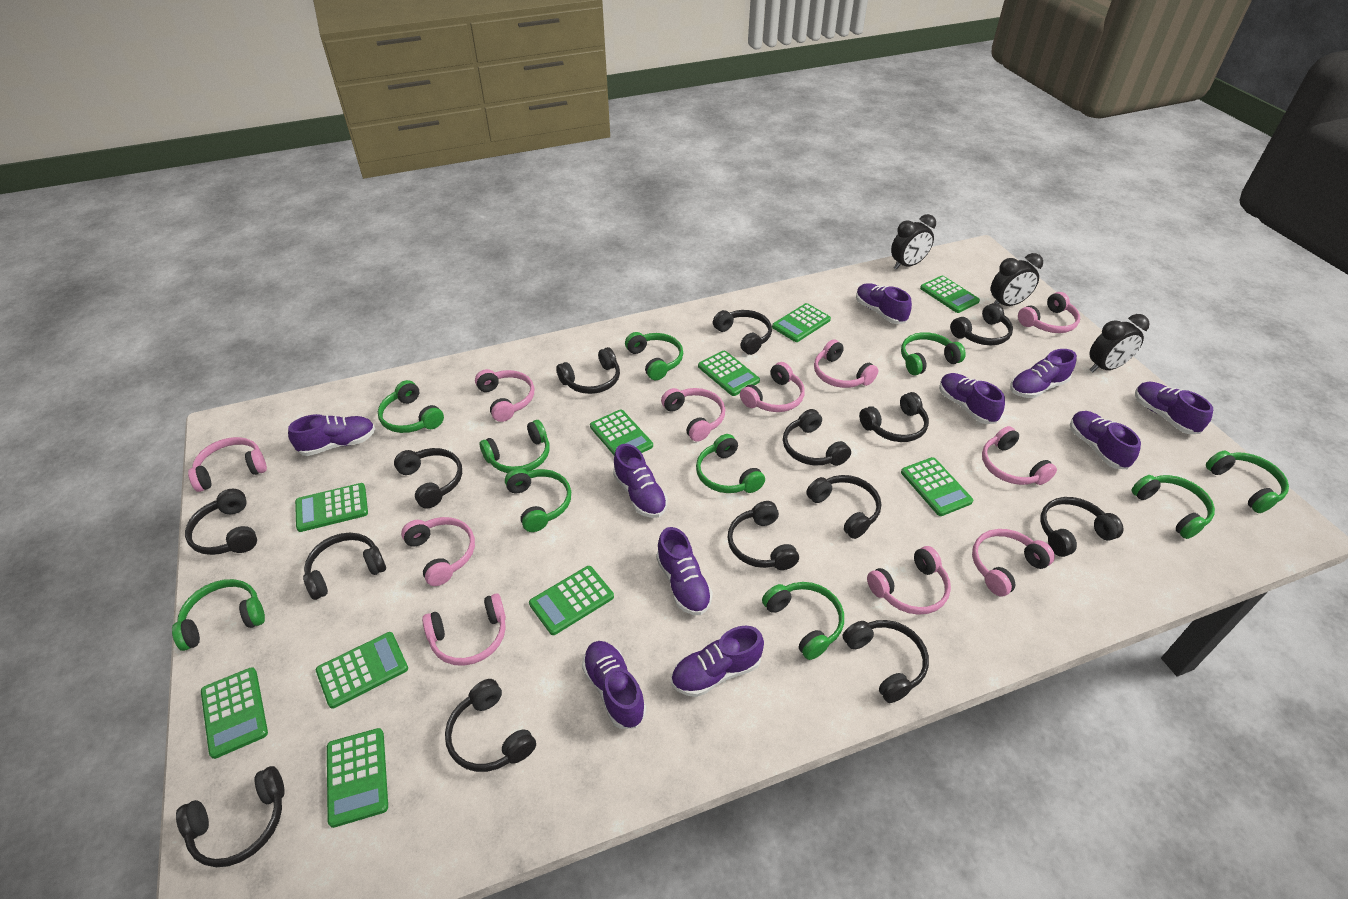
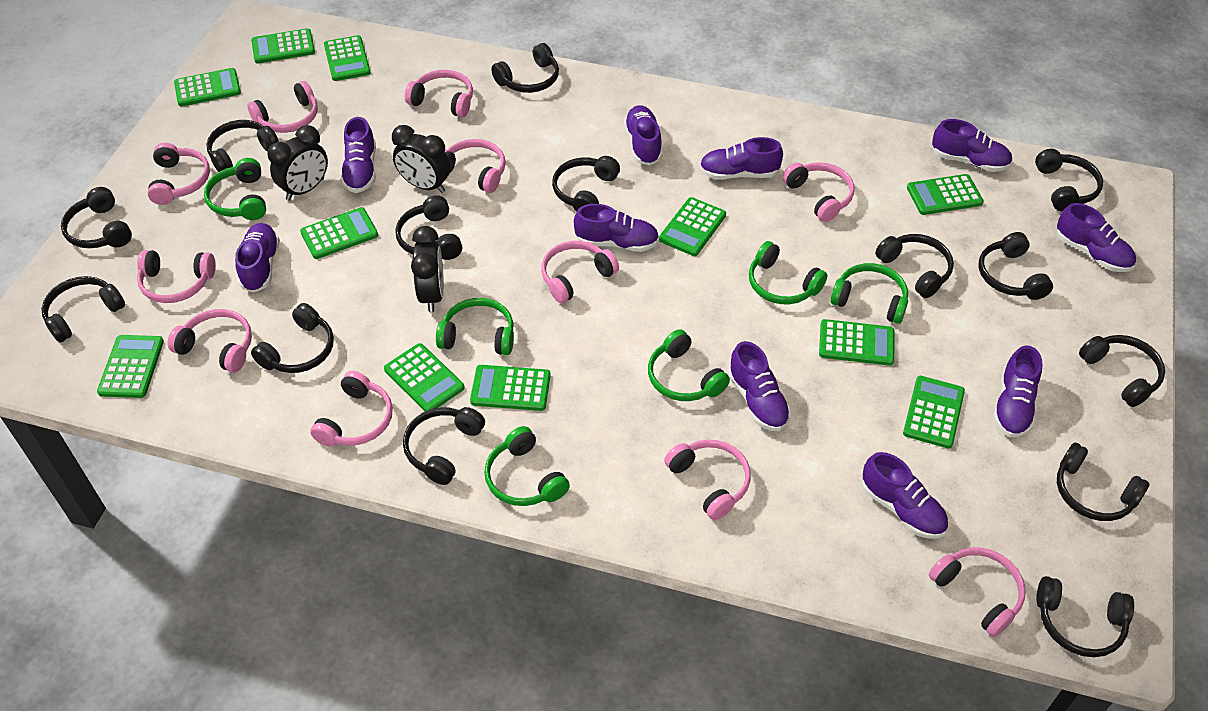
green calculator: 10 -> 11
green headphones: 10 -> 6

